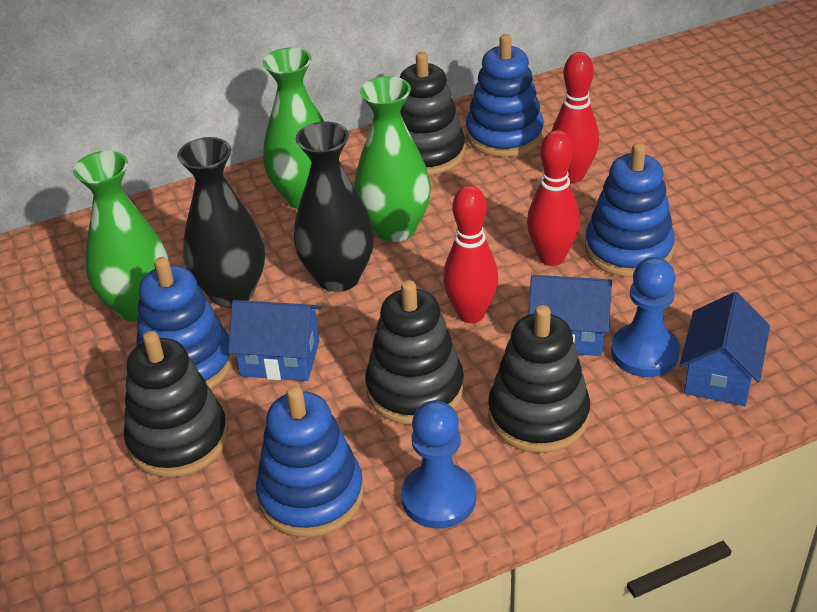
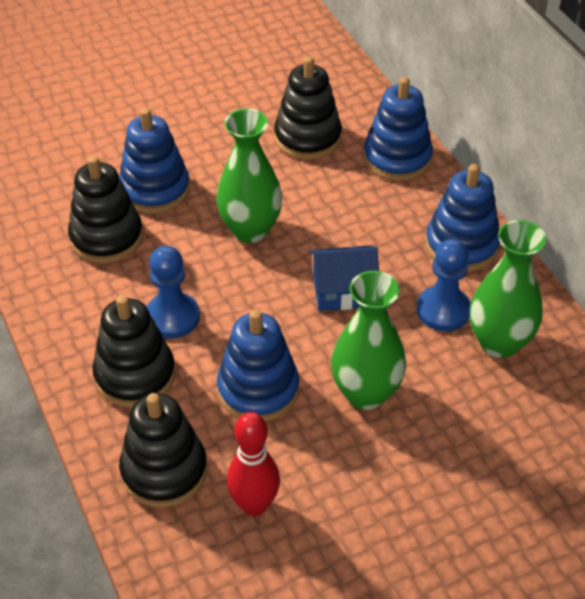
black vase: 2 -> 0
blue house: 3 -> 1
red bowling pin: 3 -> 1

